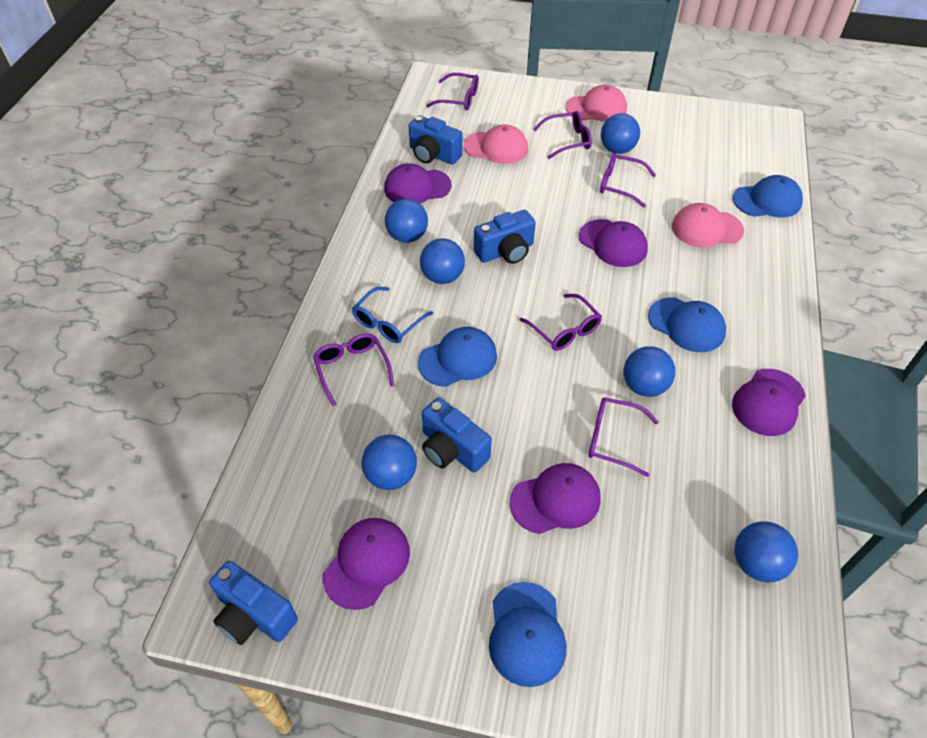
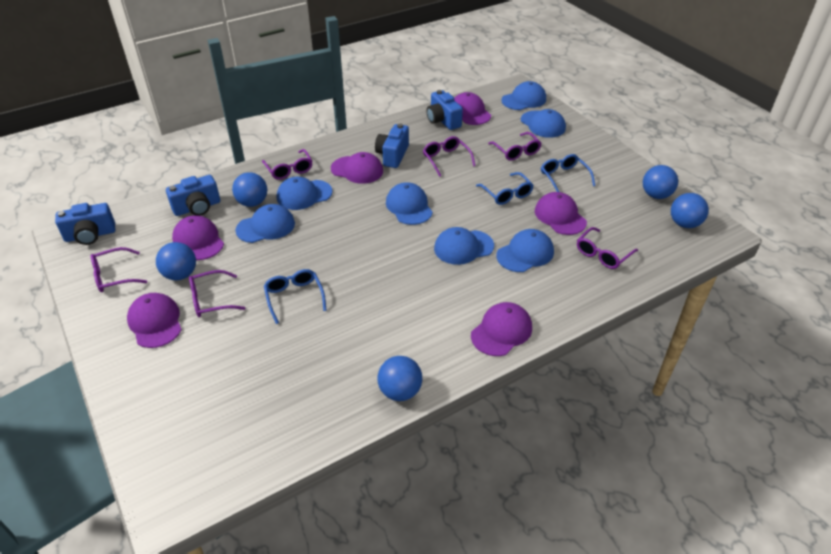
blue ball: 6 -> 5
blue cap: 4 -> 7
blue glasses: 1 -> 3
pink cap: 3 -> 0
purple cap: 5 -> 6

